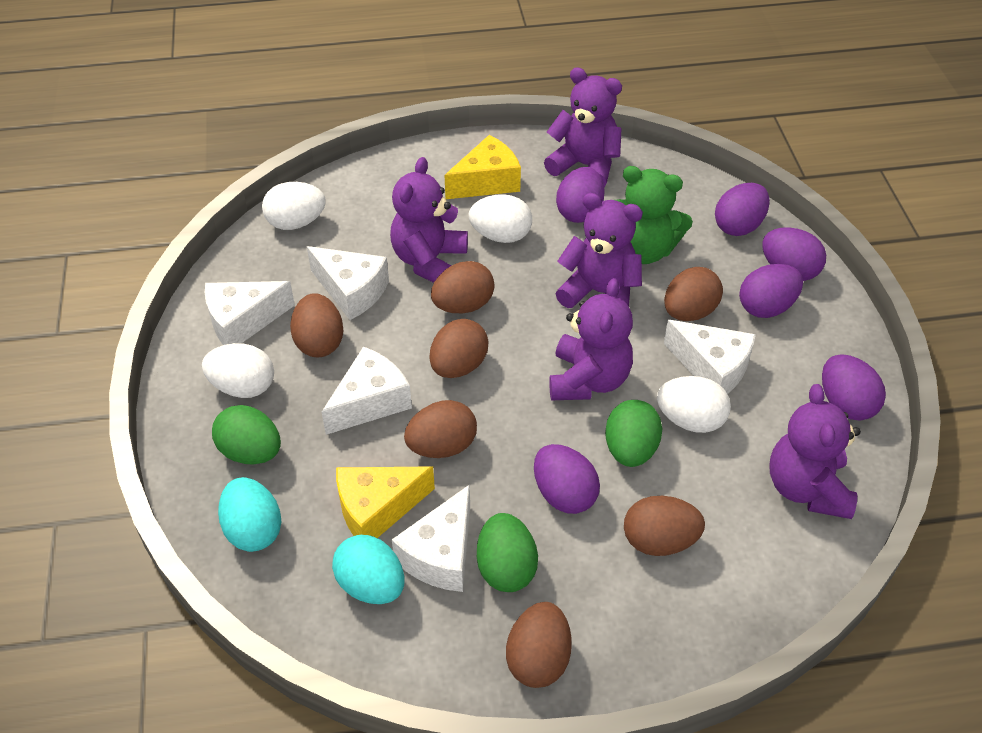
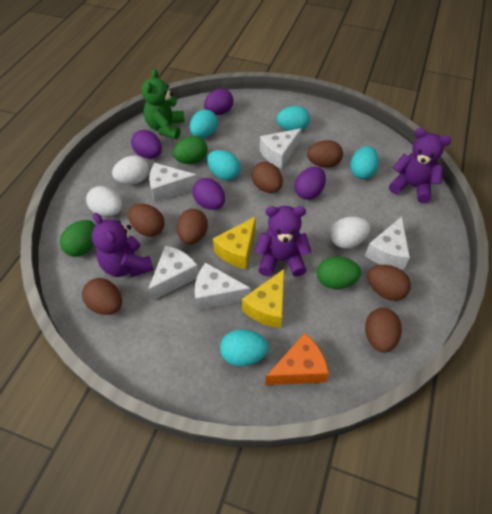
orange cheese: 0 -> 1
purple egg: 6 -> 4
purple teddy bear: 5 -> 3
turquoise egg: 2 -> 5
white egg: 4 -> 3

